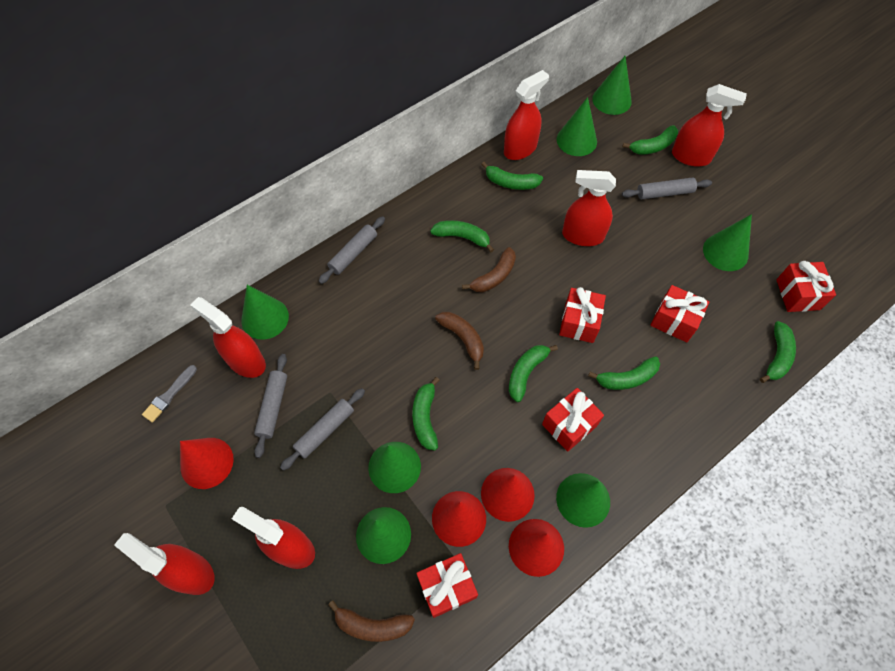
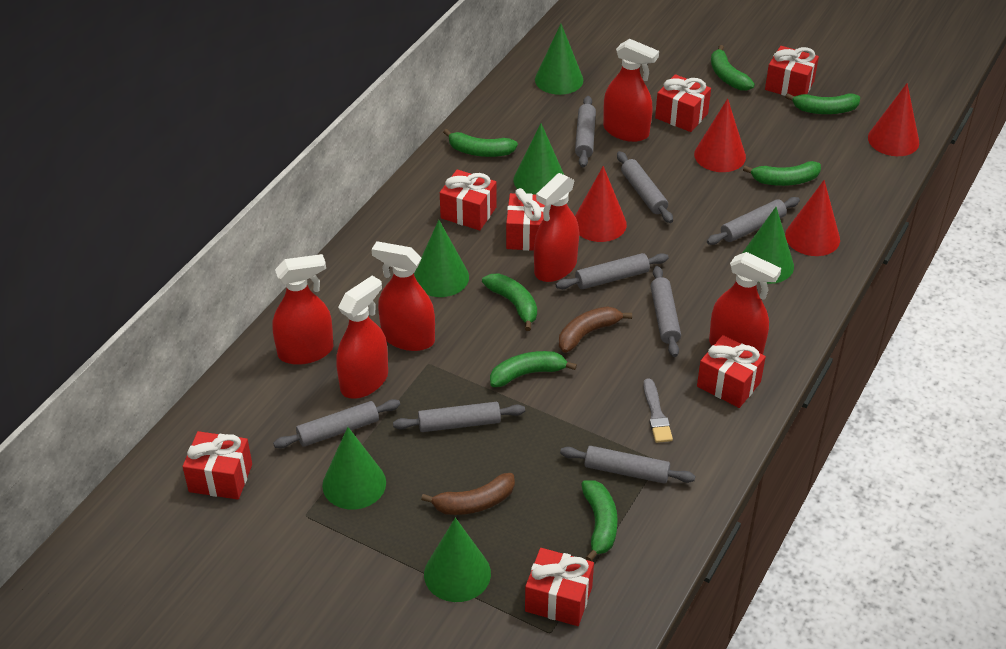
brown banana: 3 -> 2
green cone: 7 -> 6
grey rolling pin: 4 -> 8
red gift: 5 -> 7

